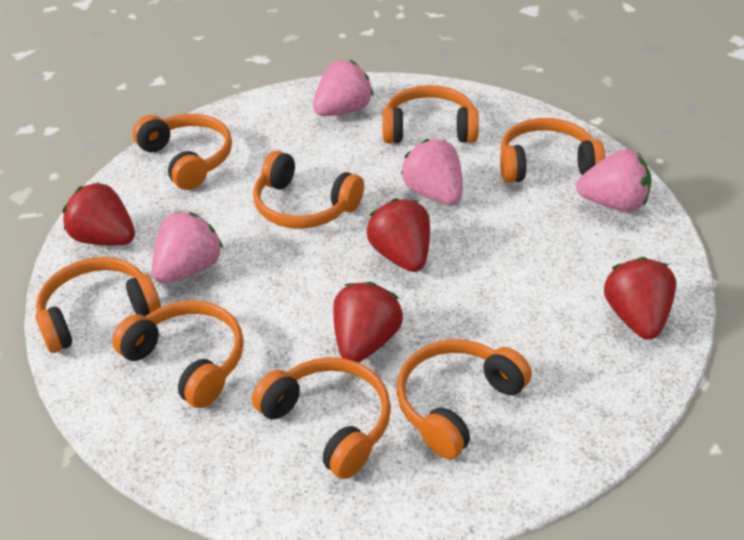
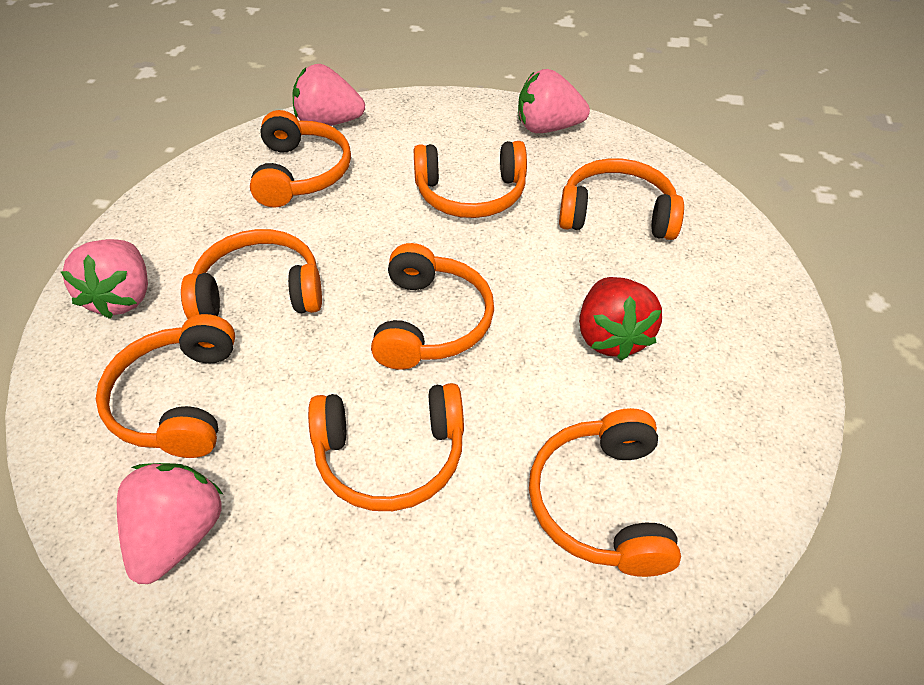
red strawberry: 4 -> 1

